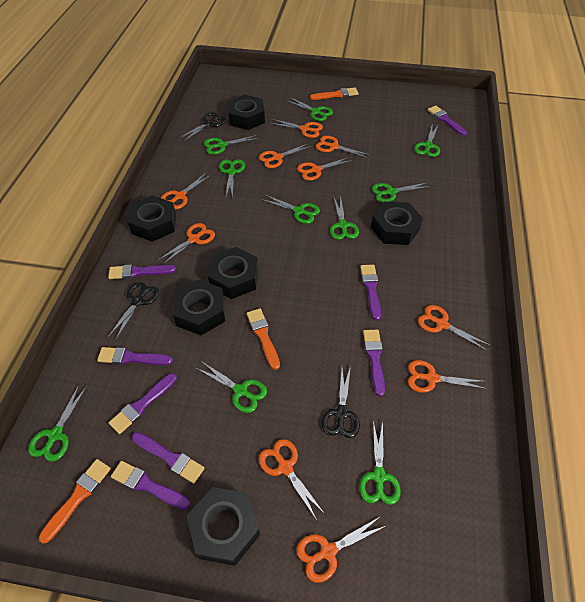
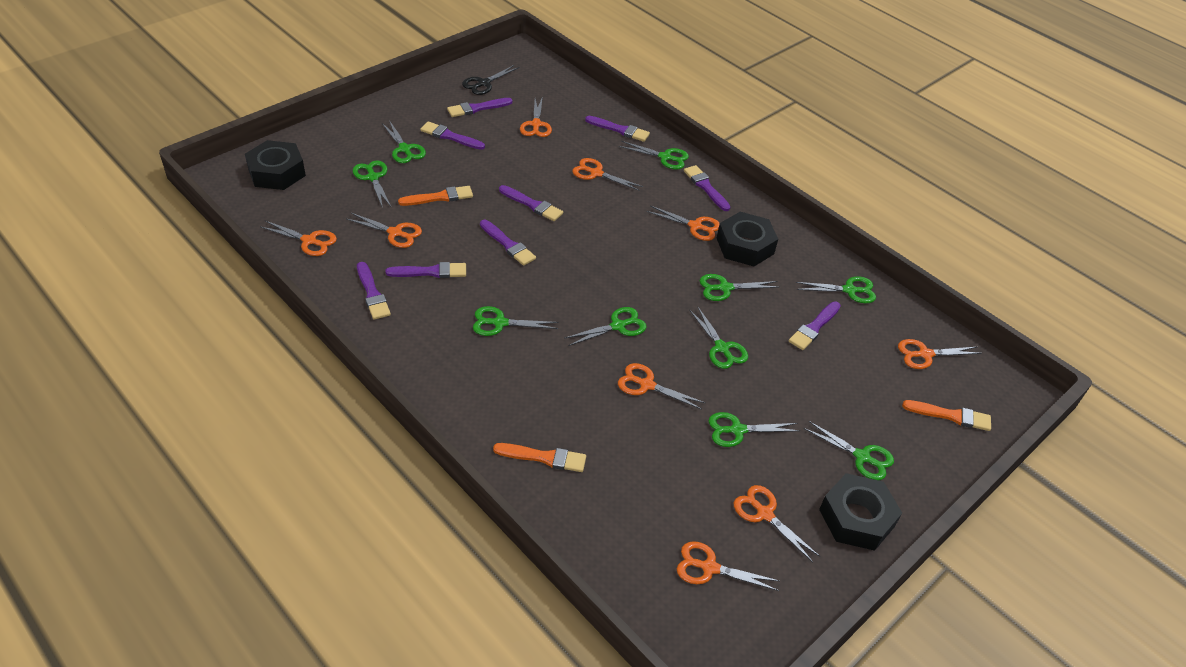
black nut: 6 -> 3
black scissors: 3 -> 1
orange scissors: 10 -> 9
purple brush: 8 -> 9

